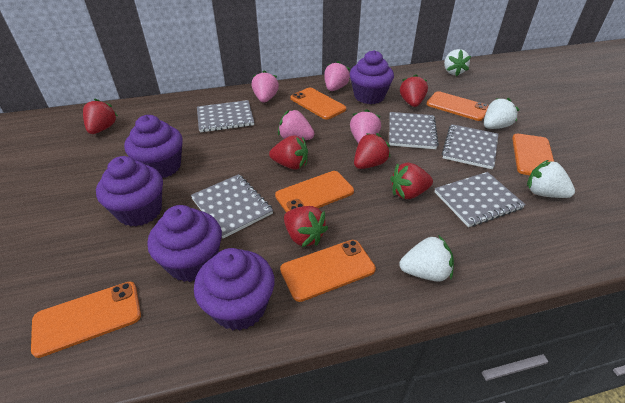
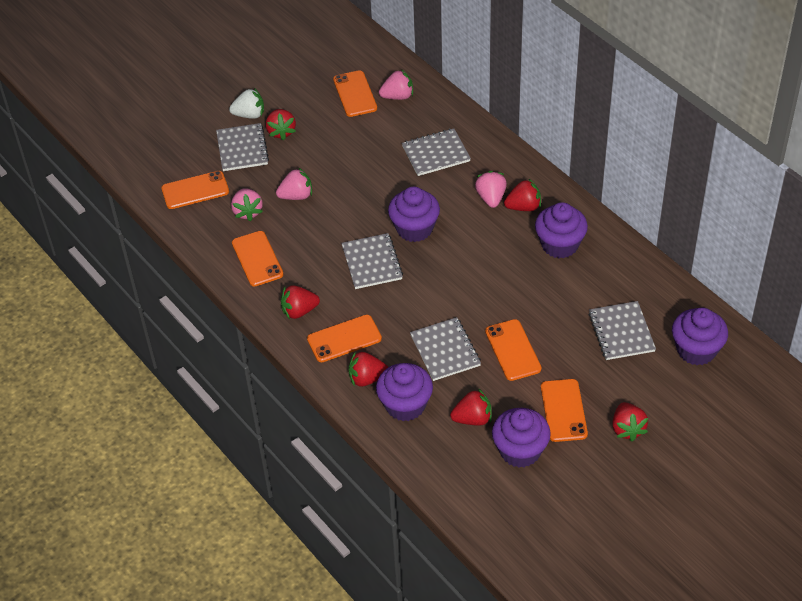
white strawberry: 4 -> 1

